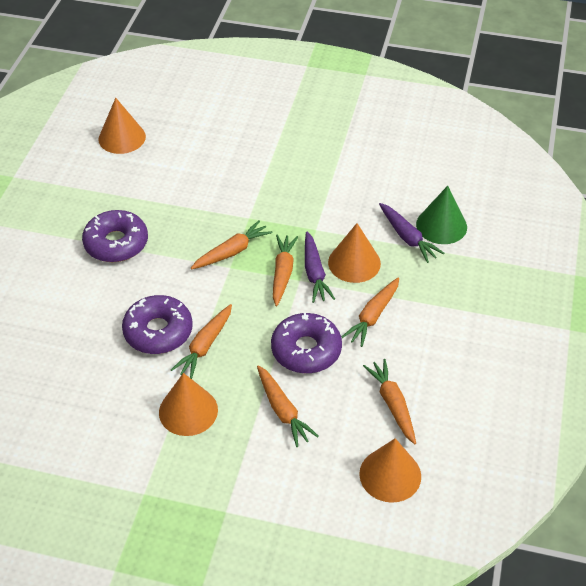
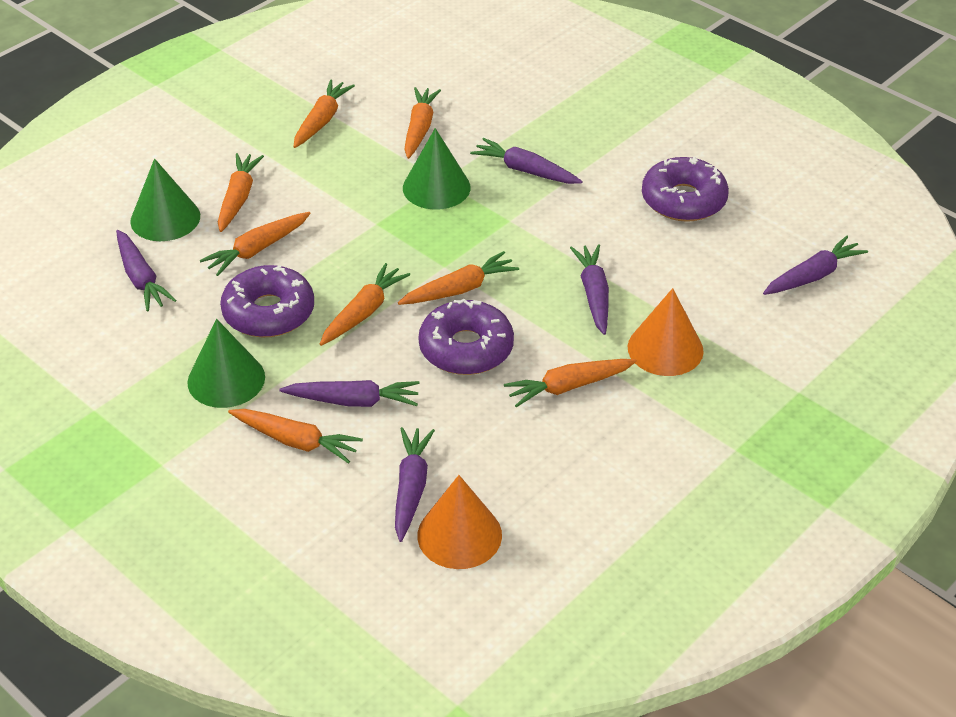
green cone: 1 -> 3
orange carrot: 6 -> 8
orange cone: 4 -> 2
purple carrot: 2 -> 6

